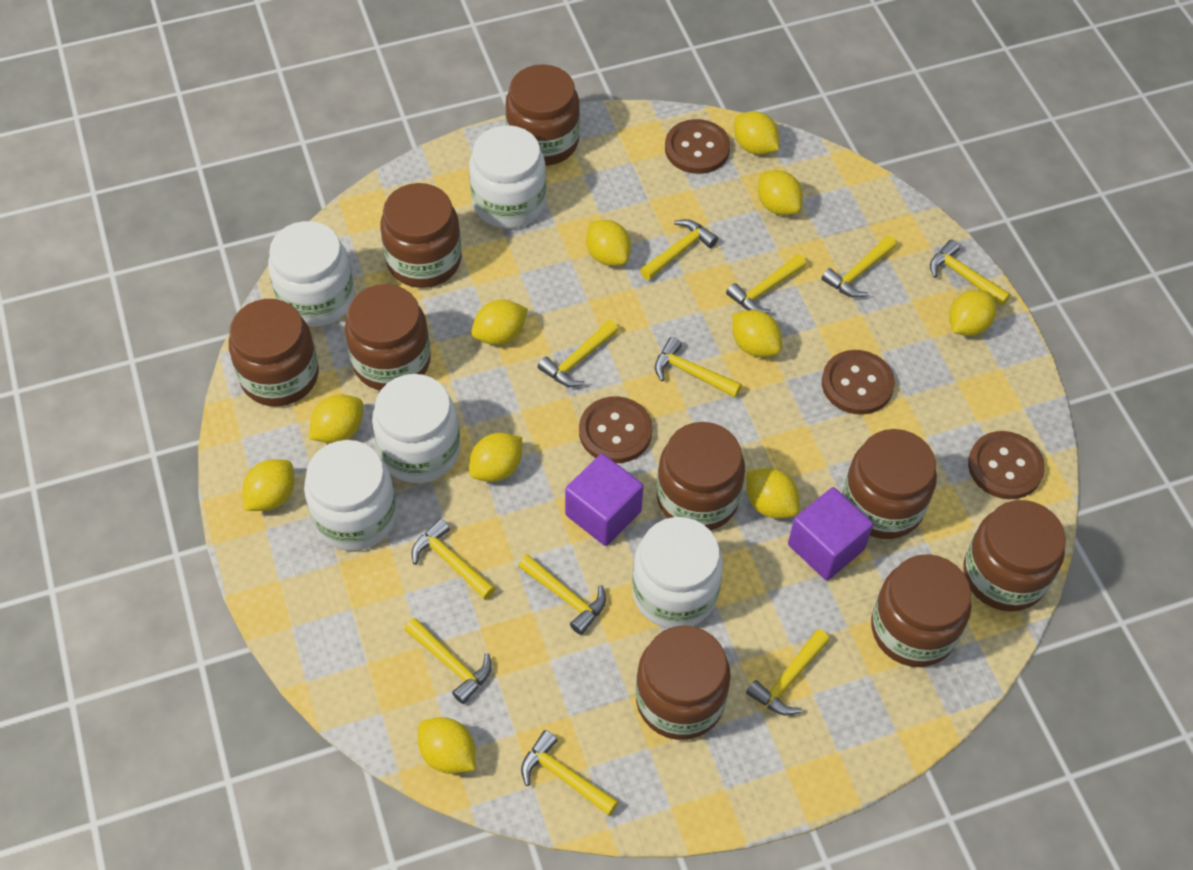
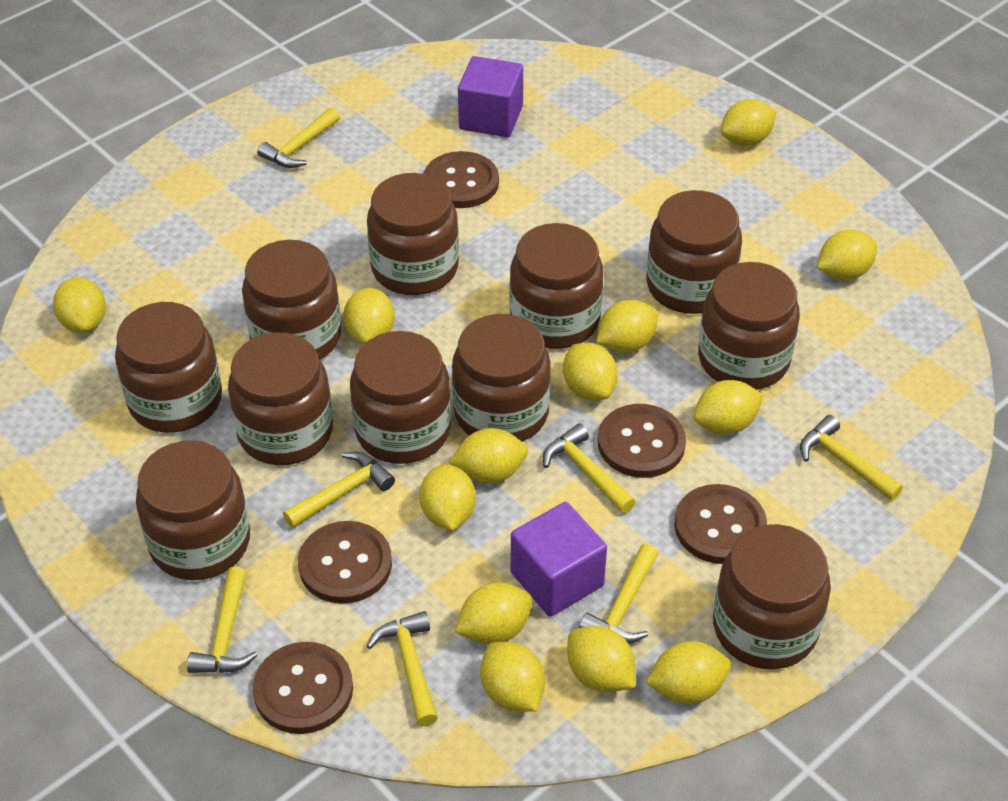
brown button: 4 -> 5
brown jar: 9 -> 11
white jar: 5 -> 0
yellow hammer: 11 -> 7
yellow lemon: 11 -> 13

